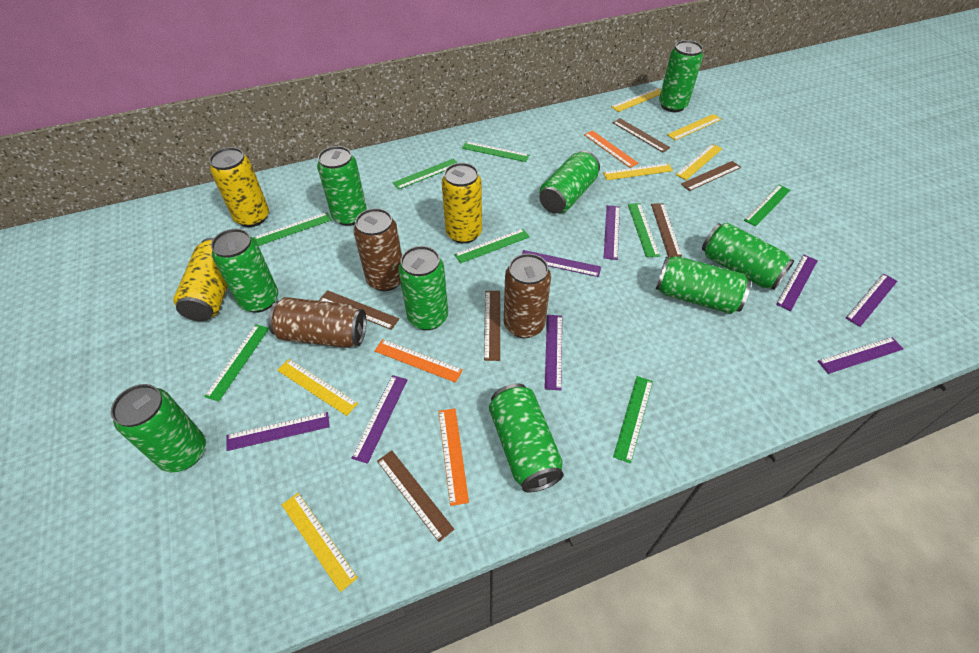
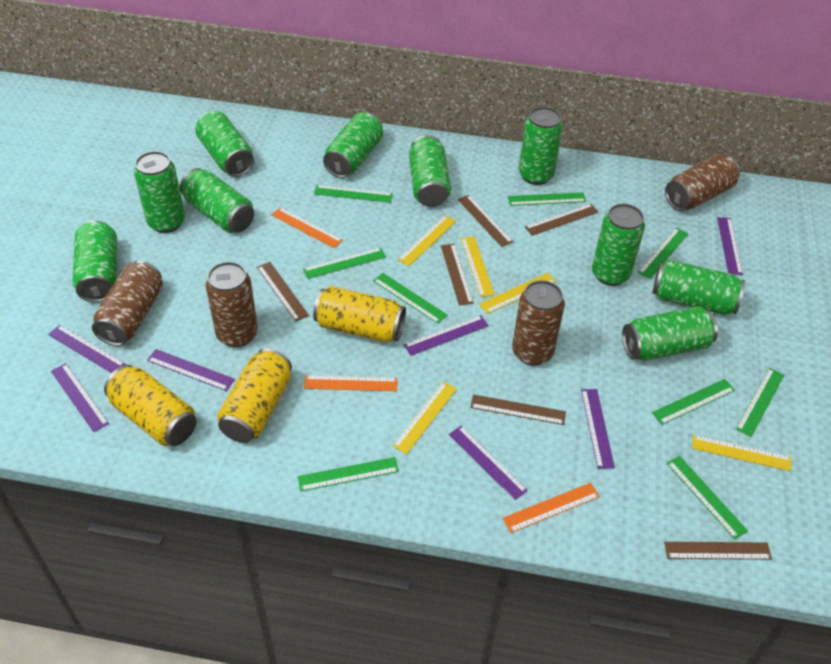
brown can: 3 -> 4
green can: 9 -> 10
green ruler: 8 -> 9
purple ruler: 8 -> 7
yellow ruler: 6 -> 5

